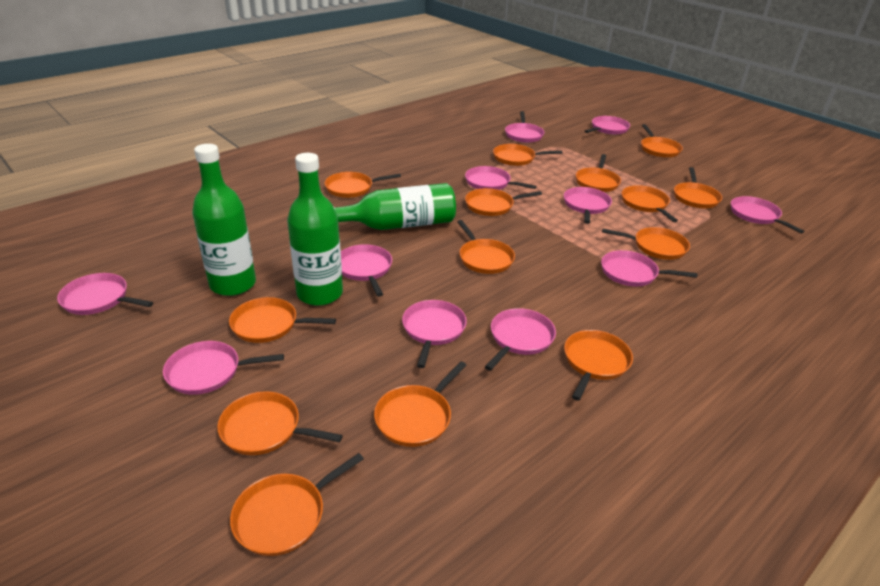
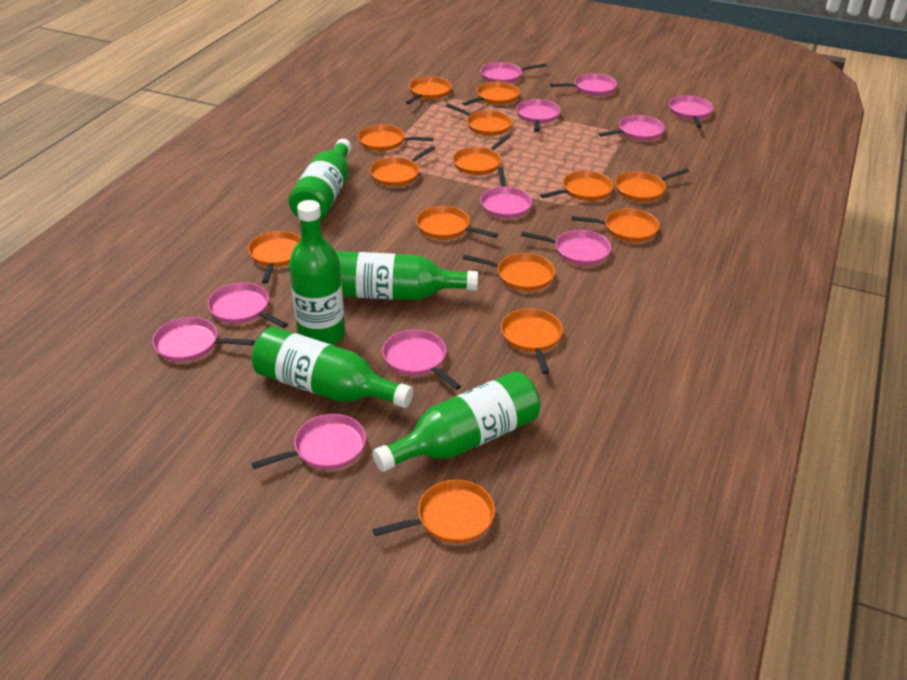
green bottle: 3 -> 5

